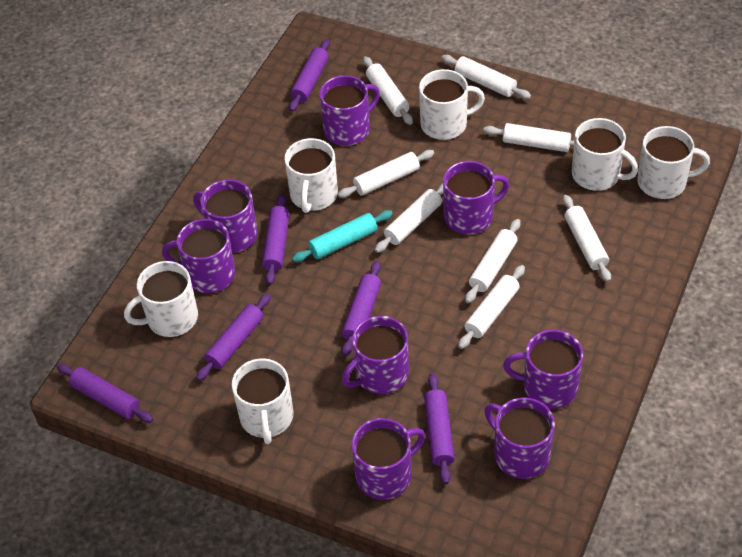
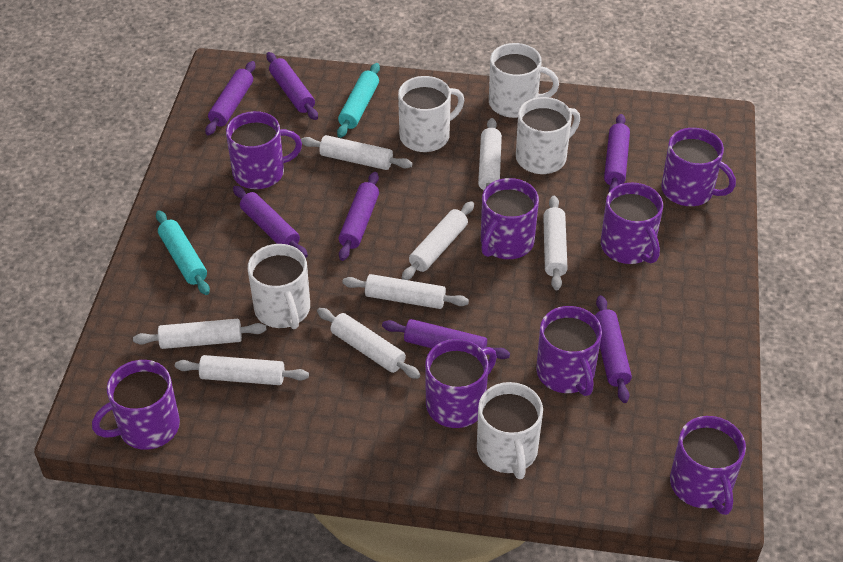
purple rolling pin: 6 -> 7
turquoise rolling pin: 1 -> 2
white mug: 6 -> 5

